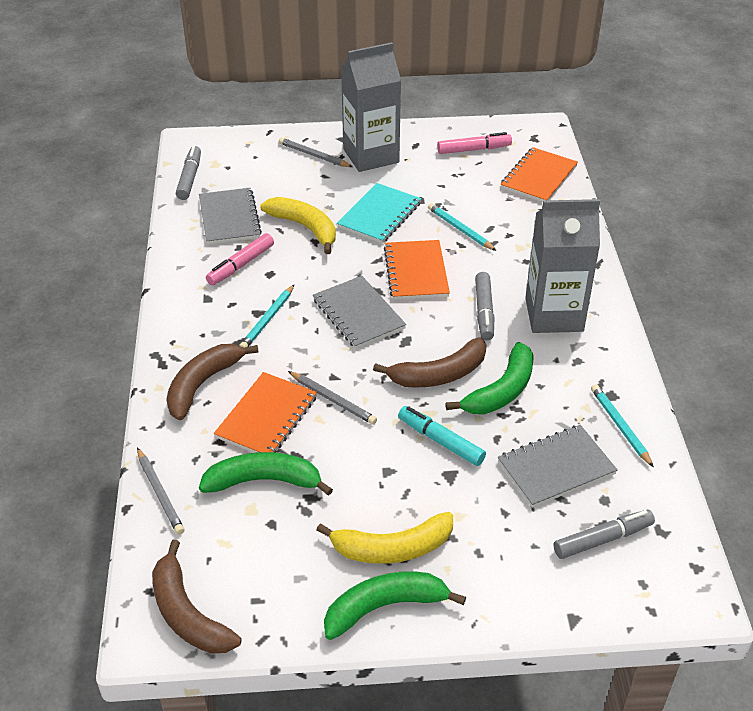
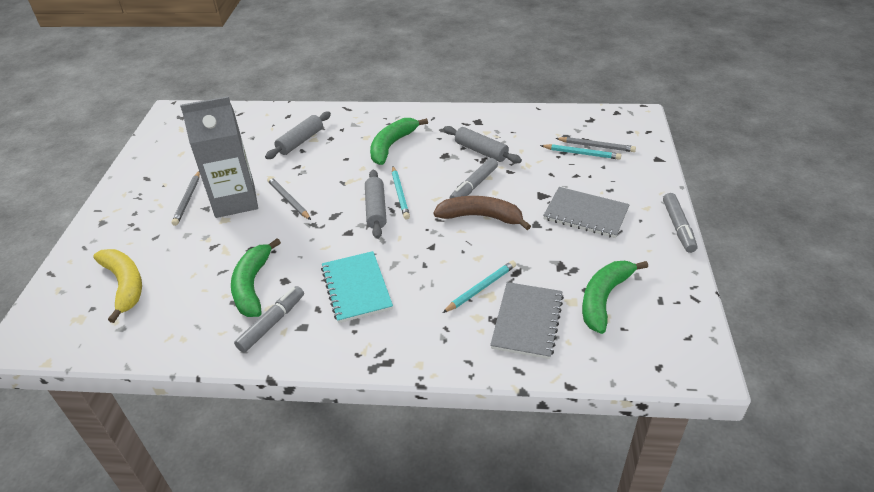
brown banana: 3 -> 1
grey carton: 2 -> 1
grey notebook: 3 -> 2
grey rolling pin: 0 -> 3
orange notebook: 3 -> 0
pink marker: 2 -> 0
turquoise marker: 1 -> 0
yellow banana: 2 -> 1

